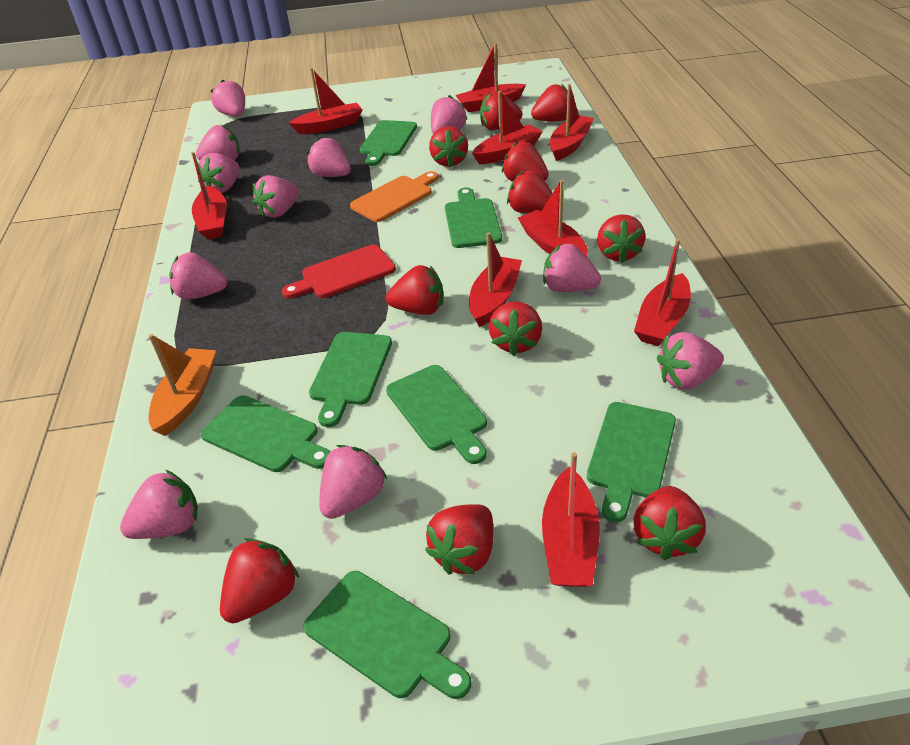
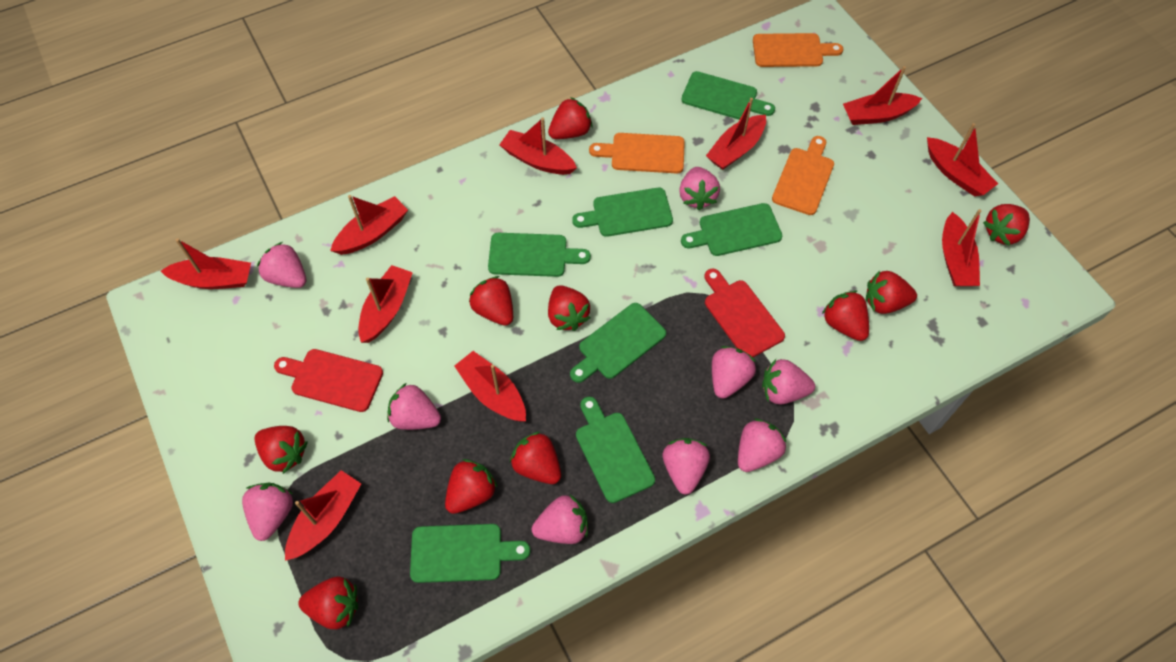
orange boat: 1 -> 0
orange cutting board: 1 -> 3
pink strawberry: 11 -> 9
red boat: 9 -> 10
red cutting board: 1 -> 2
red strawberry: 11 -> 10

